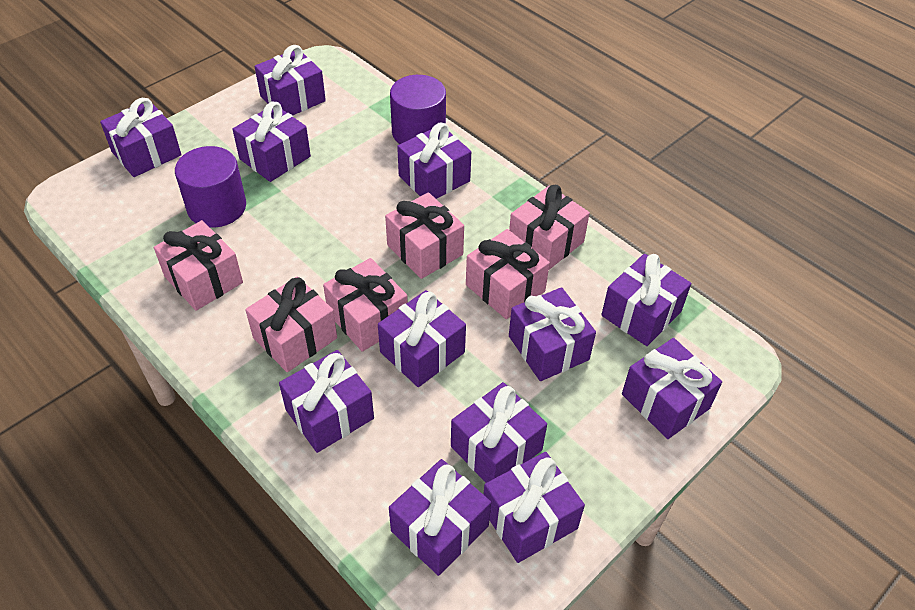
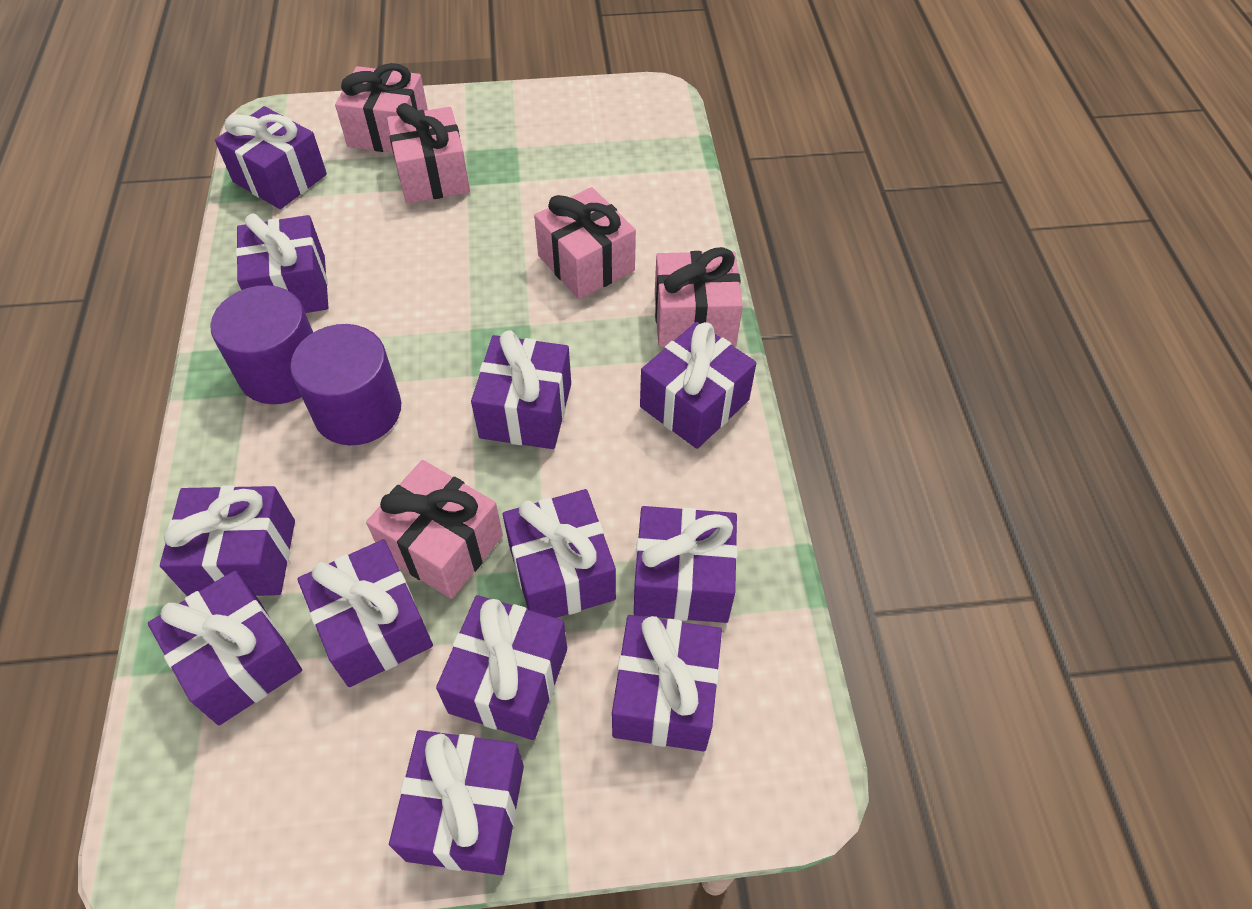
pink gift: 6 -> 5

